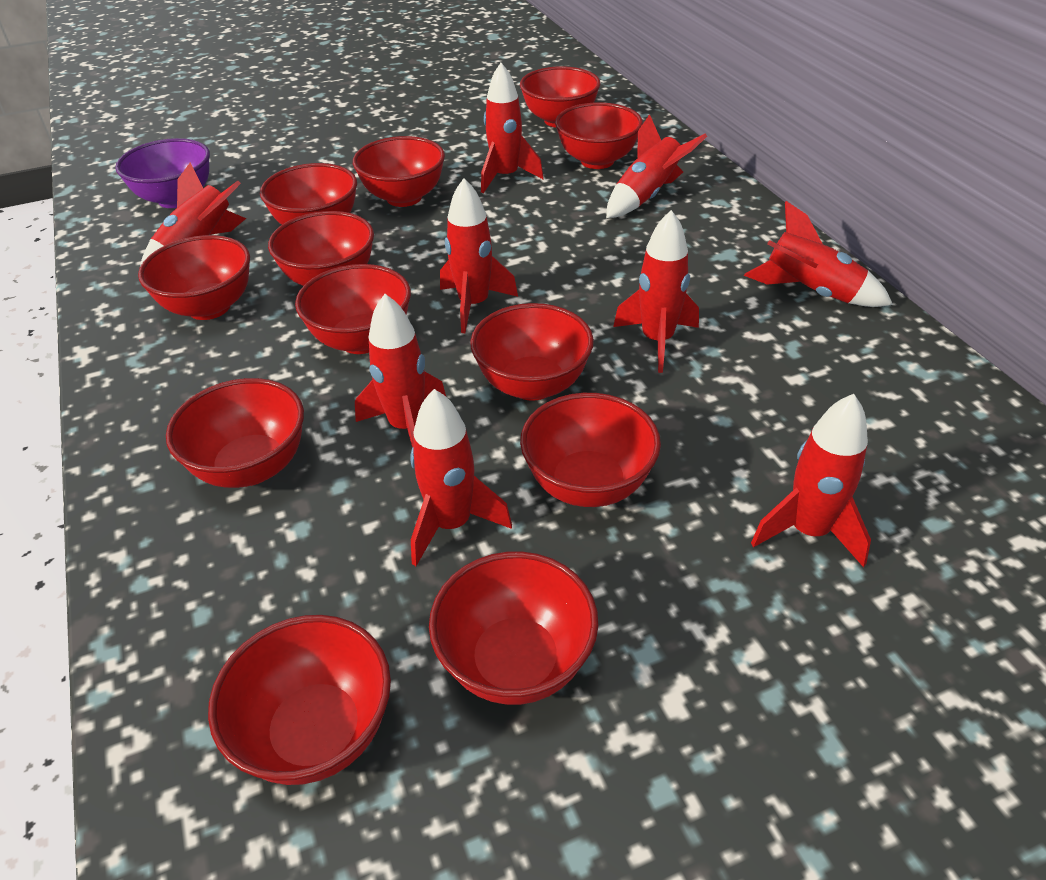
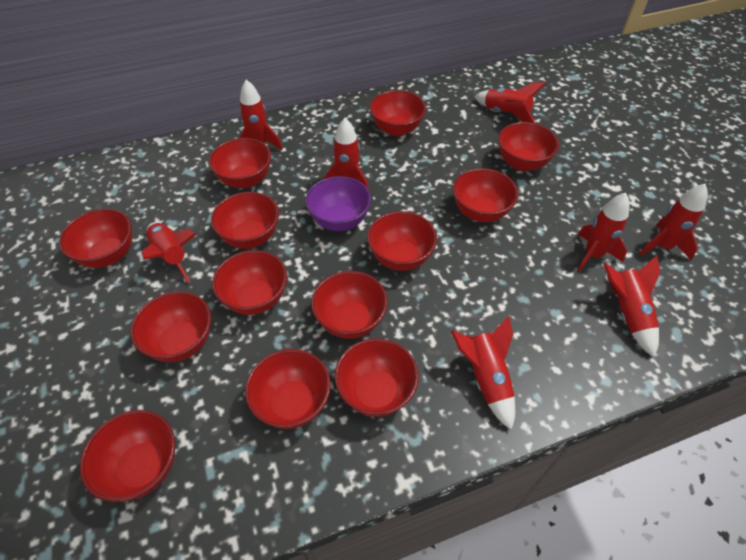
red bowl: 12 -> 13
red rocket: 9 -> 8

